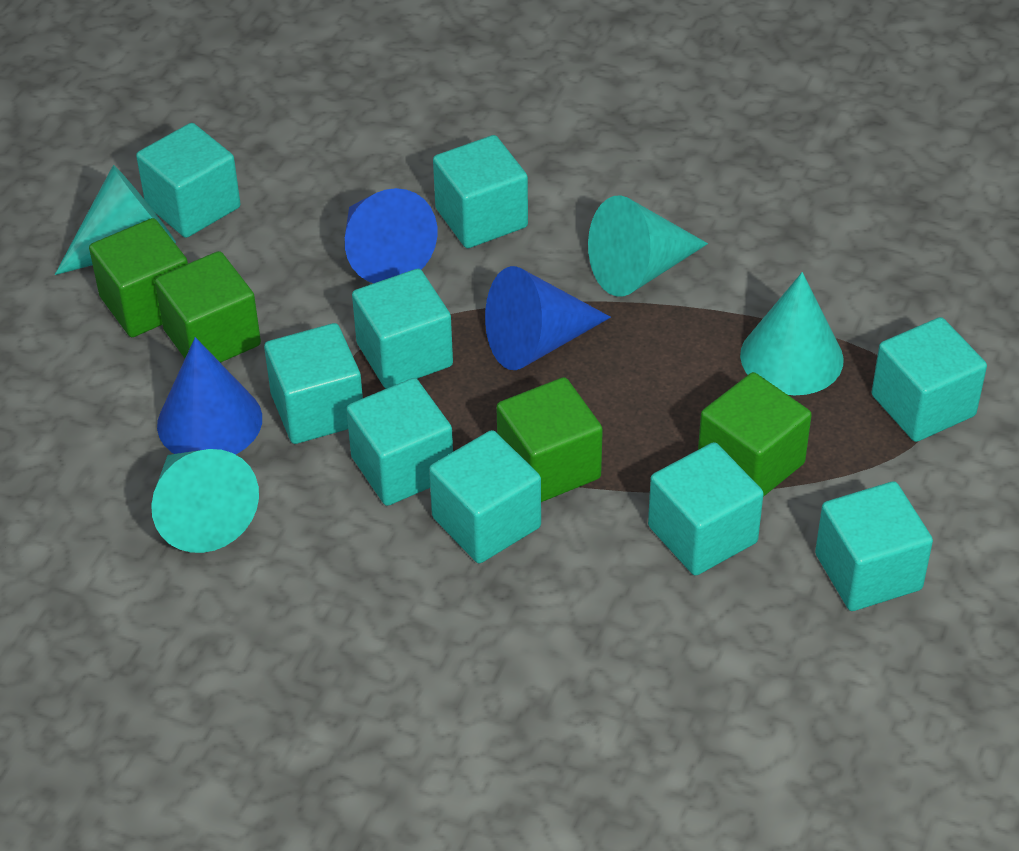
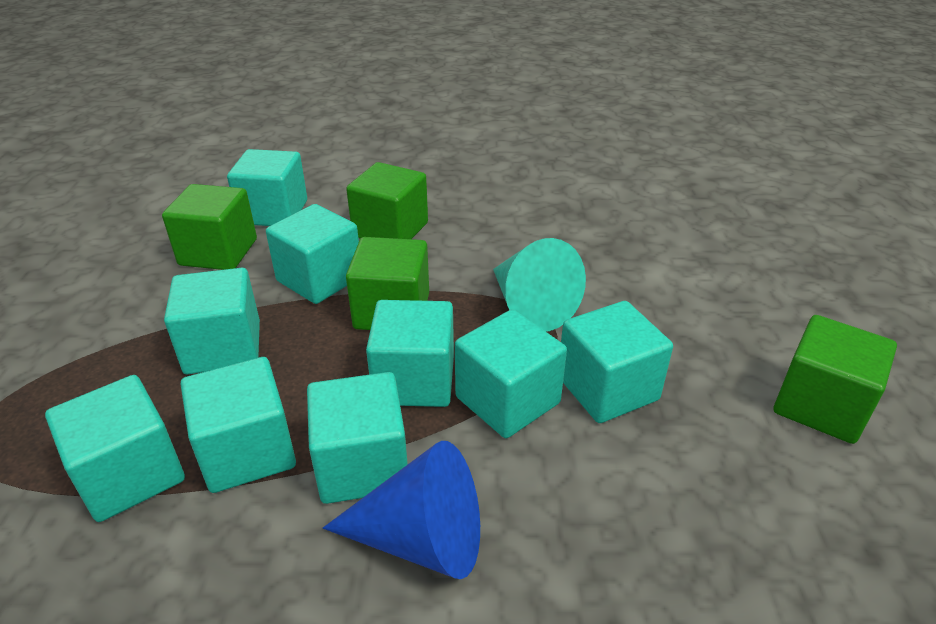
blue cone: 3 -> 1
turquoise cone: 4 -> 1

